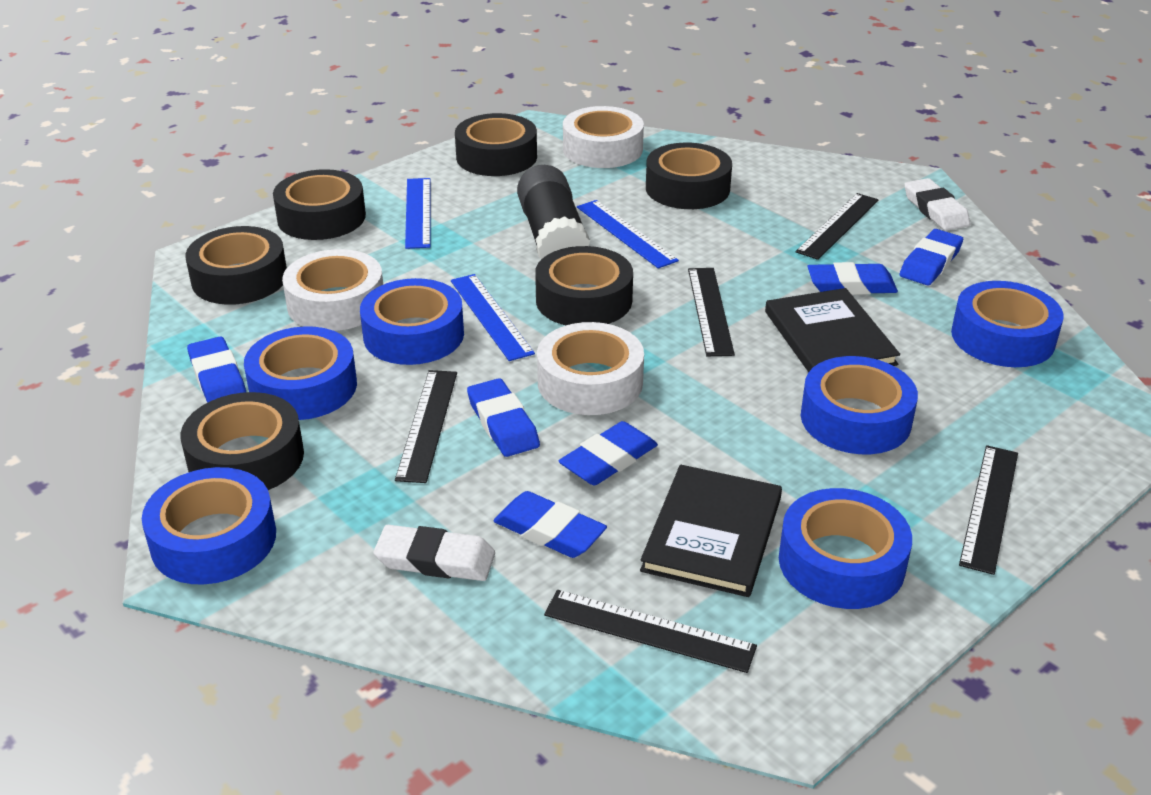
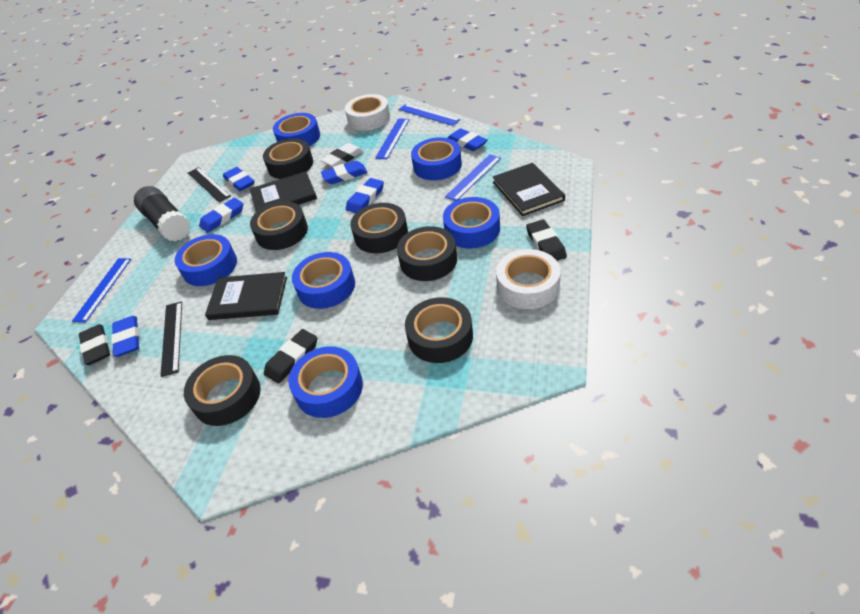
black book: 2 -> 3
black eraser: 0 -> 3
black ruler: 5 -> 2
blue ruler: 3 -> 4
white eraser: 2 -> 1
white tape: 3 -> 2

